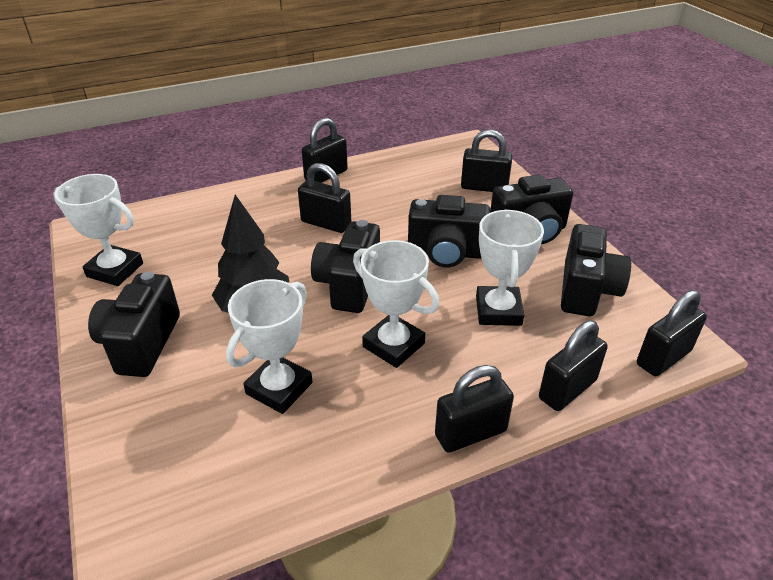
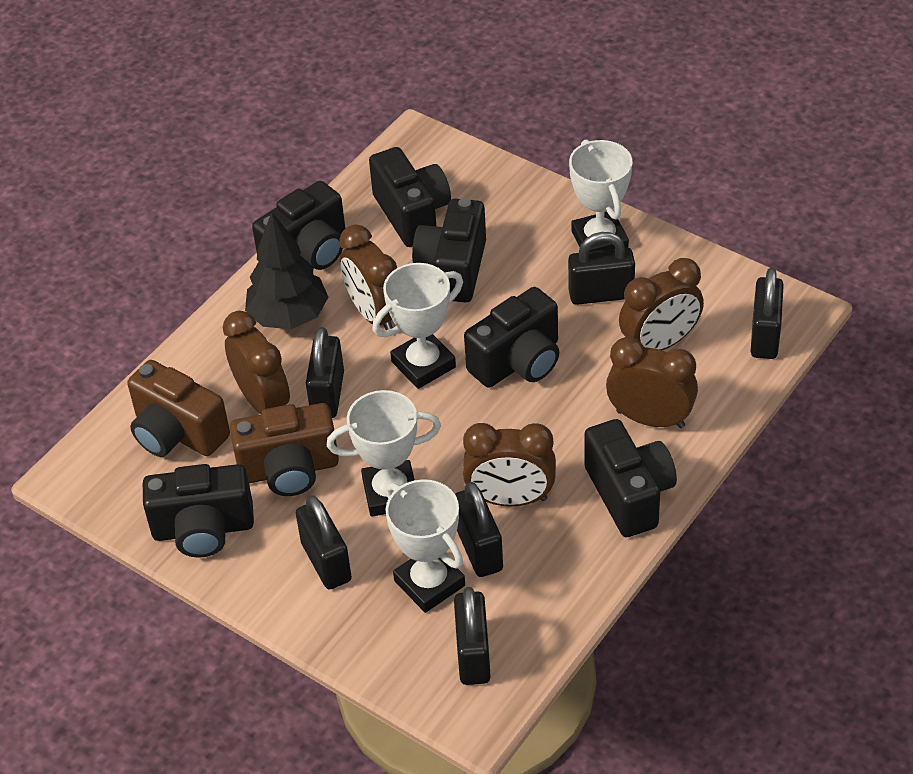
black camera: 5 -> 6
brown camera: 0 -> 2
brown clock: 0 -> 5

